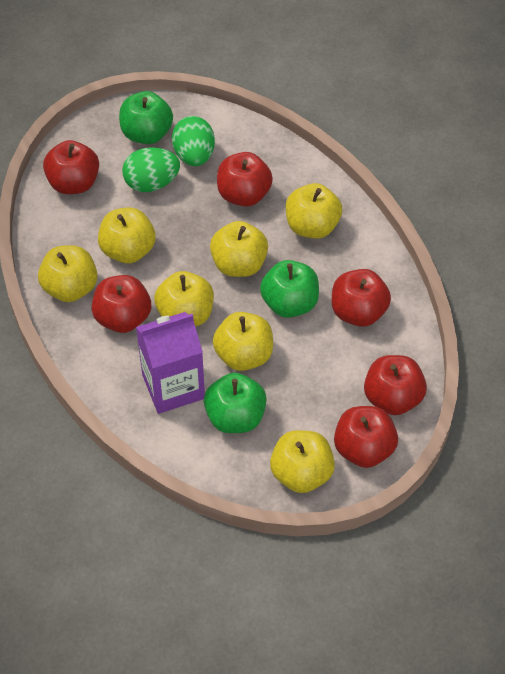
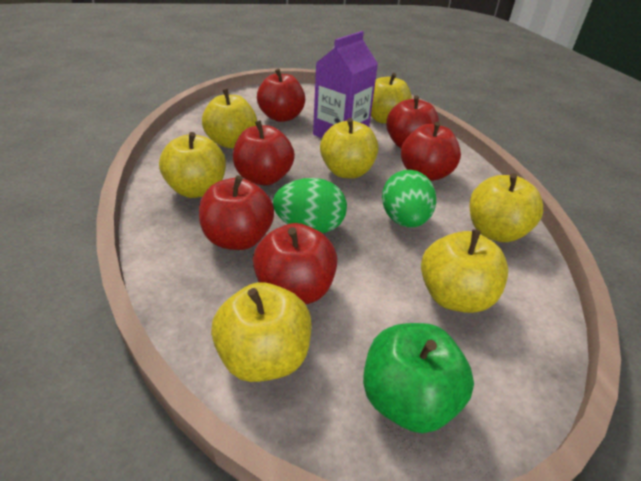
green apple: 3 -> 1

